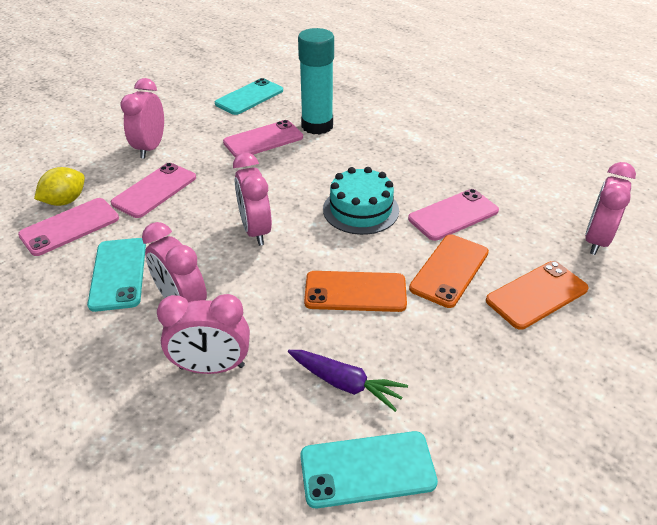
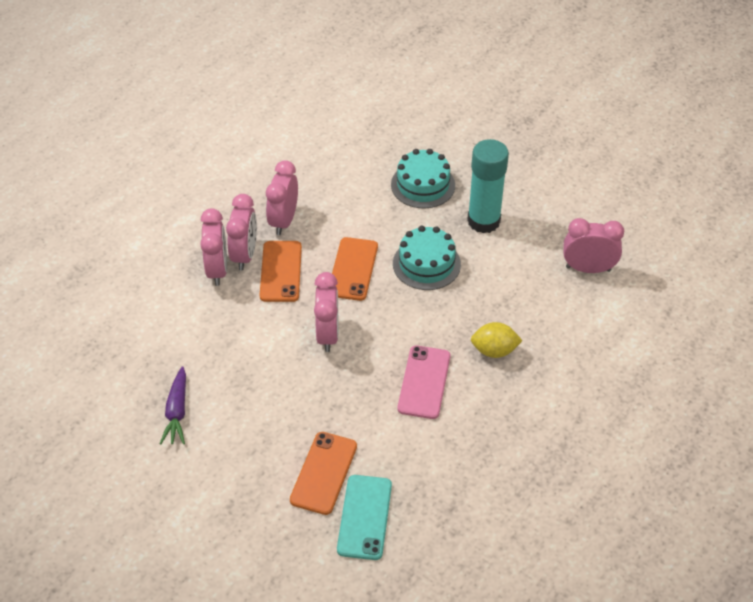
pink phone: 4 -> 1
turquoise cake: 1 -> 2
turquoise phone: 3 -> 1

